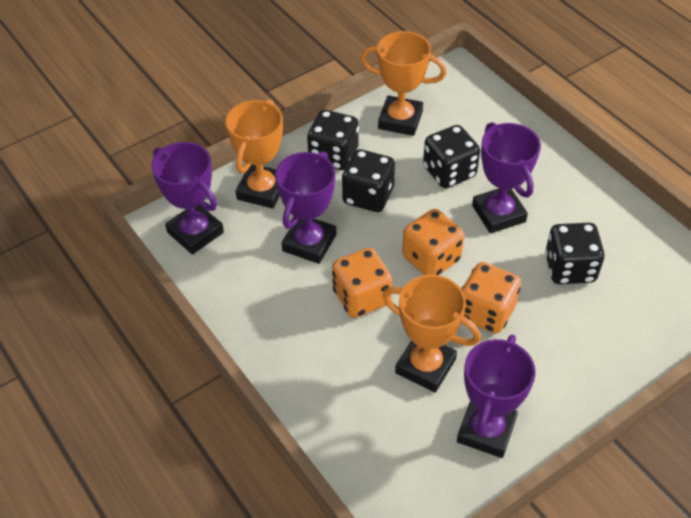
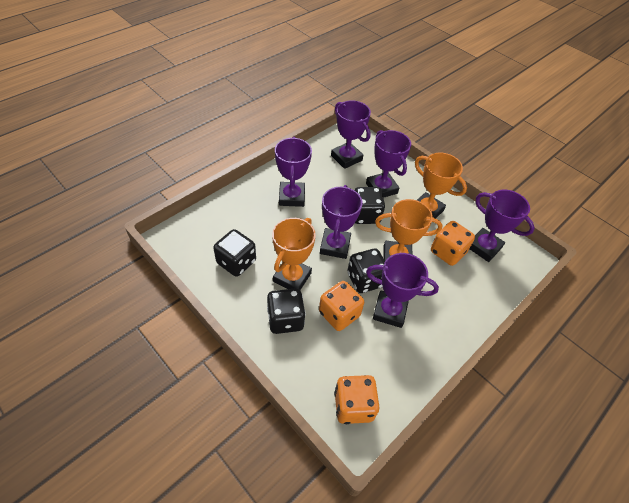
purple trophy: 4 -> 6

